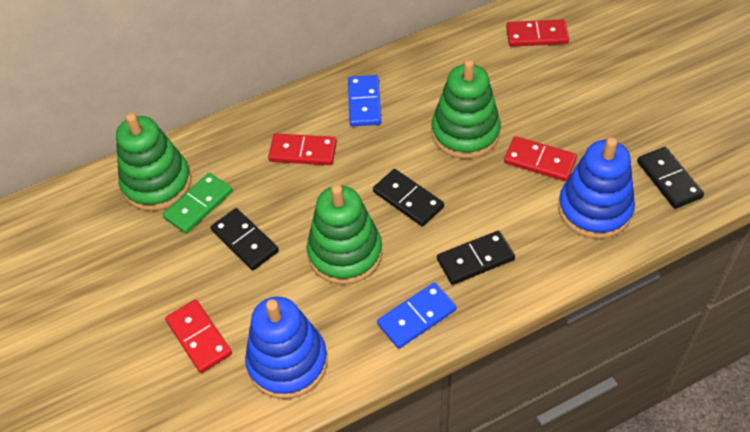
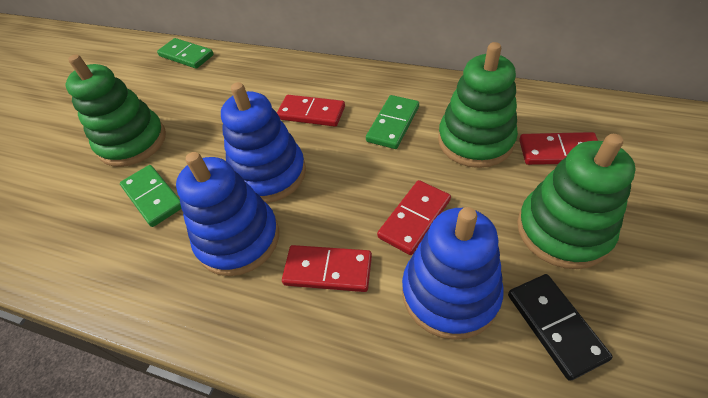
black domino: 4 -> 1
blue domino: 2 -> 0
blue stacking toy: 2 -> 3
green domino: 1 -> 3

